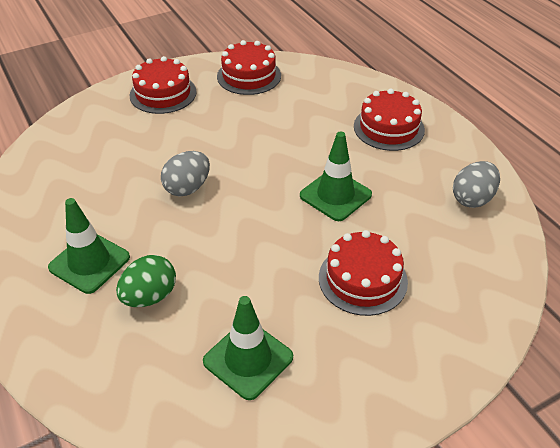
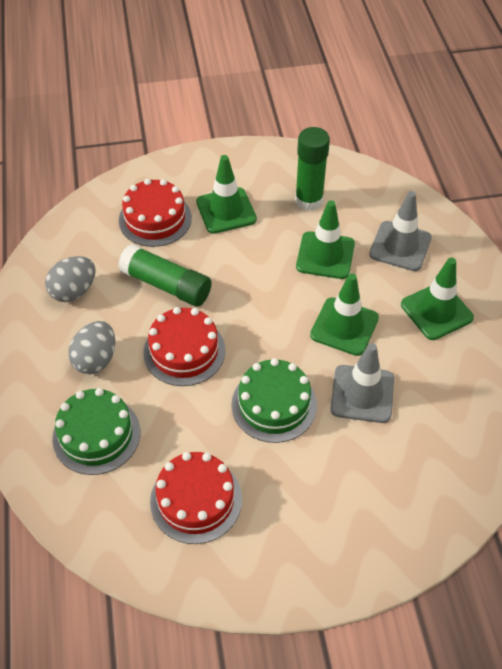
green cake: 0 -> 2
green egg: 1 -> 0
green glue stick: 0 -> 2
green traffic cone: 3 -> 4
grey traffic cone: 0 -> 2
red cake: 4 -> 3

